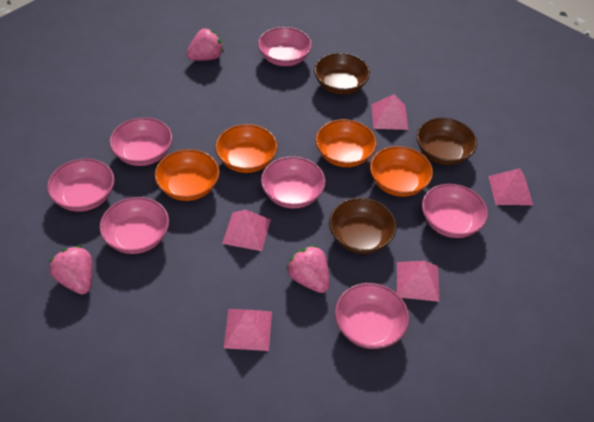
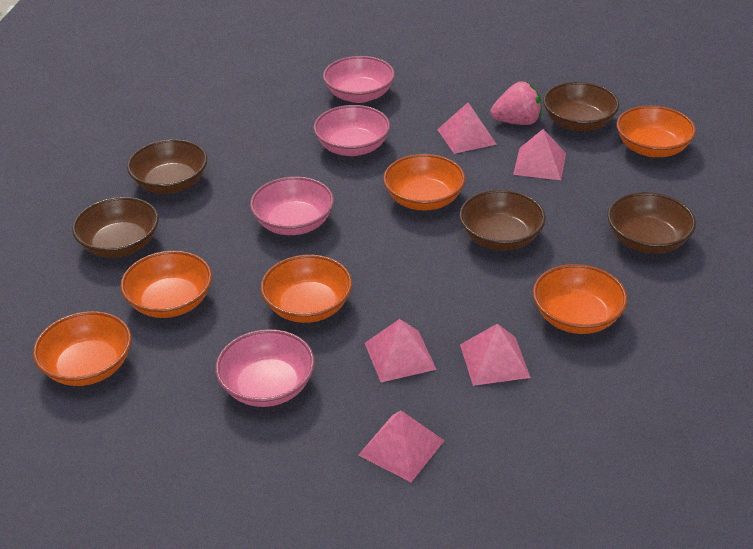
brown bowl: 3 -> 5
orange bowl: 4 -> 6
pink bowl: 7 -> 4
pink strawberry: 3 -> 1

